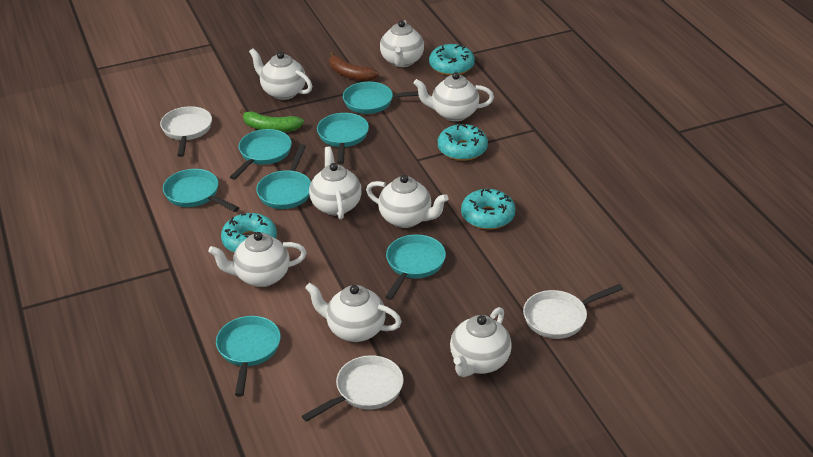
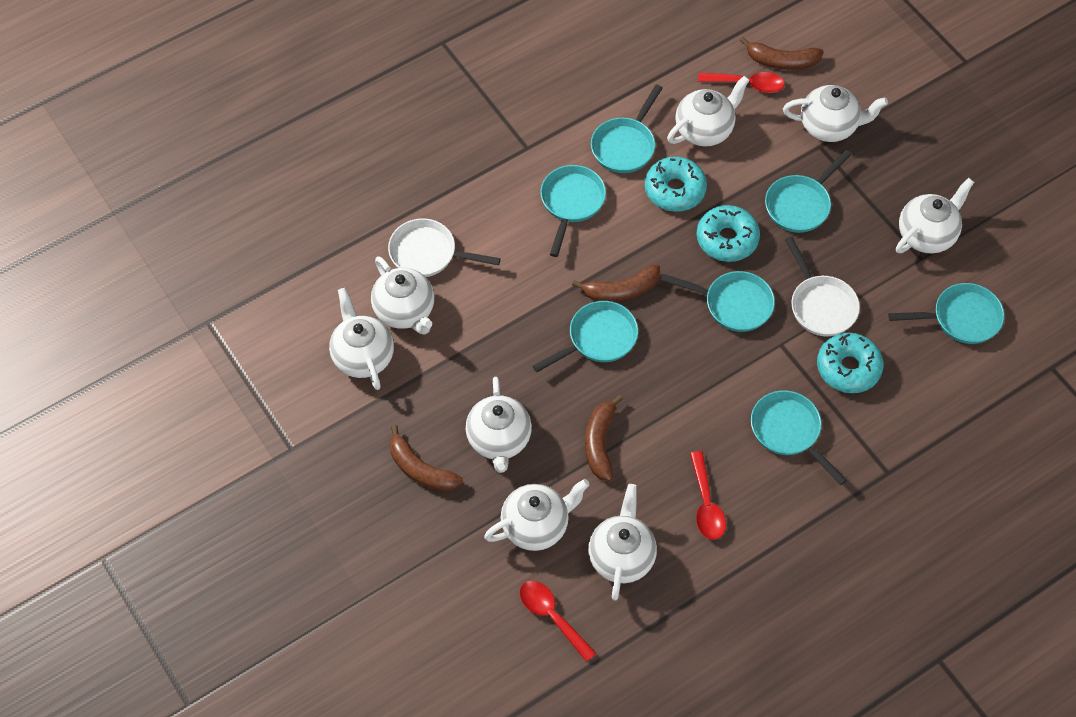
brown banana: 1 -> 4
green banana: 1 -> 0
red spoon: 0 -> 3
turquoise donut: 4 -> 3
white pan: 3 -> 2

